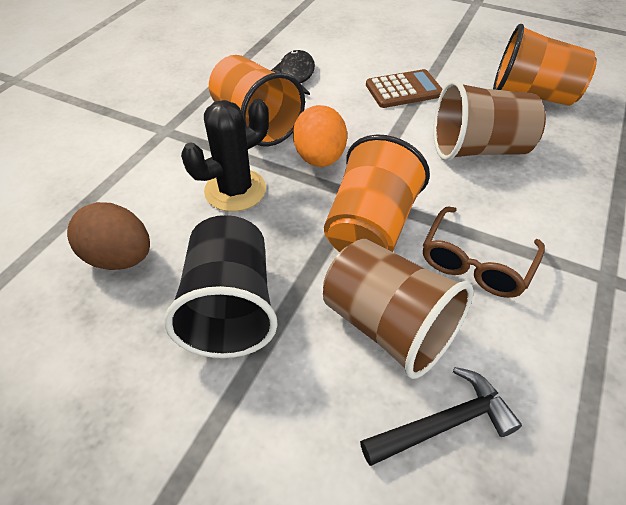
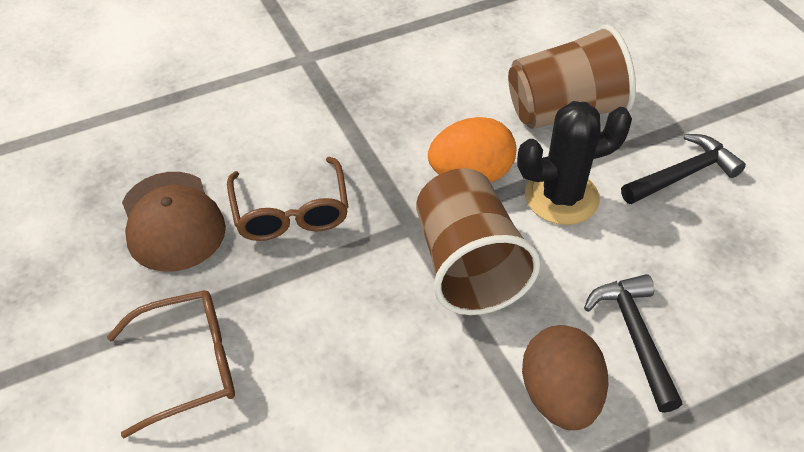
black cup: 1 -> 0
black fish: 1 -> 0
black hammer: 1 -> 2
brown calculator: 1 -> 0
brown cap: 0 -> 1
brown glasses: 1 -> 2
orange cup: 3 -> 0

